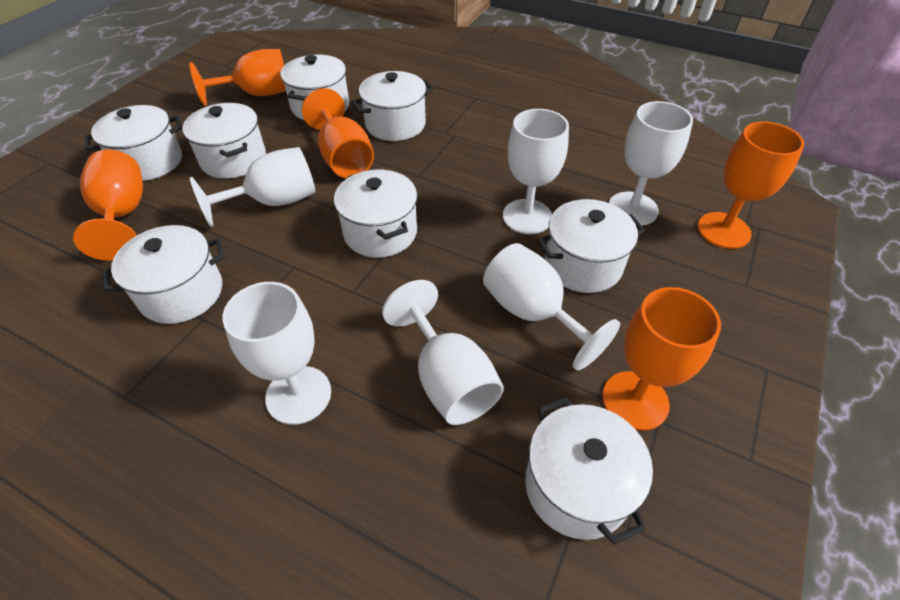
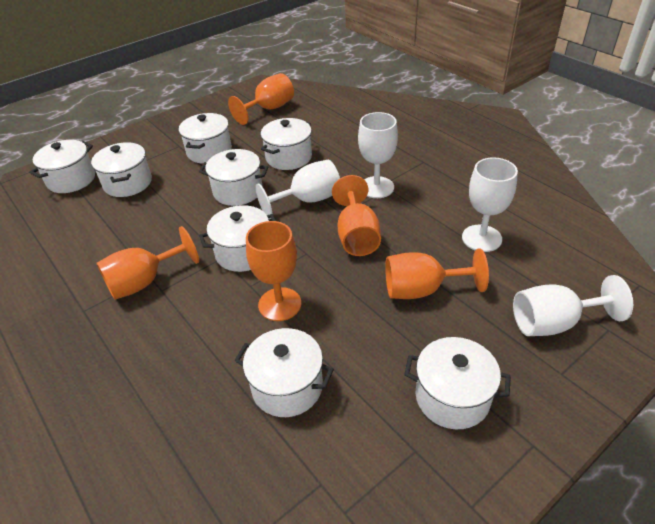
white goblet: 6 -> 4

